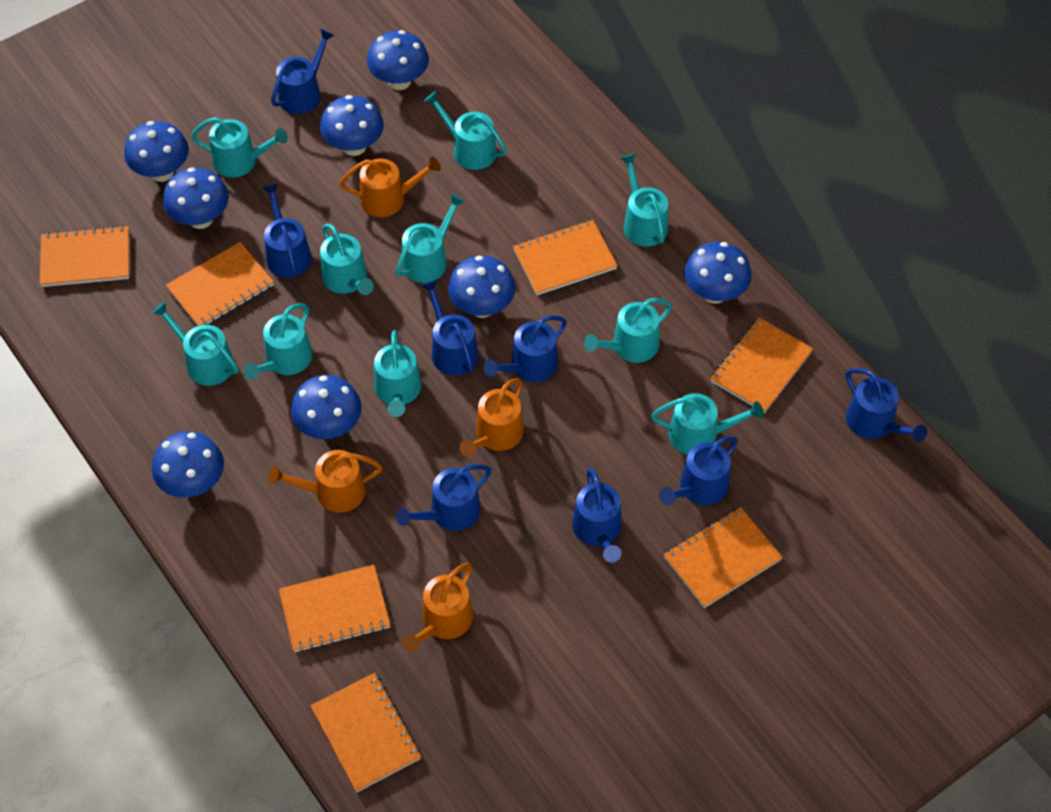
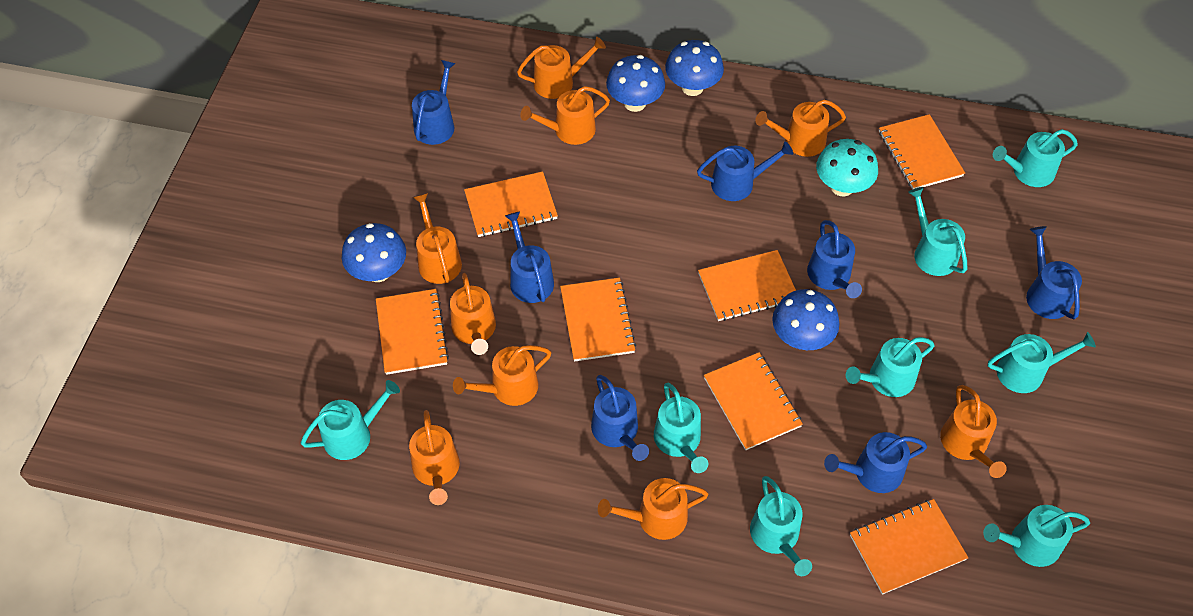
blue mushroom: 8 -> 4
blue watering can: 8 -> 7
orange watering can: 4 -> 9
turquoise mushroom: 0 -> 1
turquoise watering can: 10 -> 8

